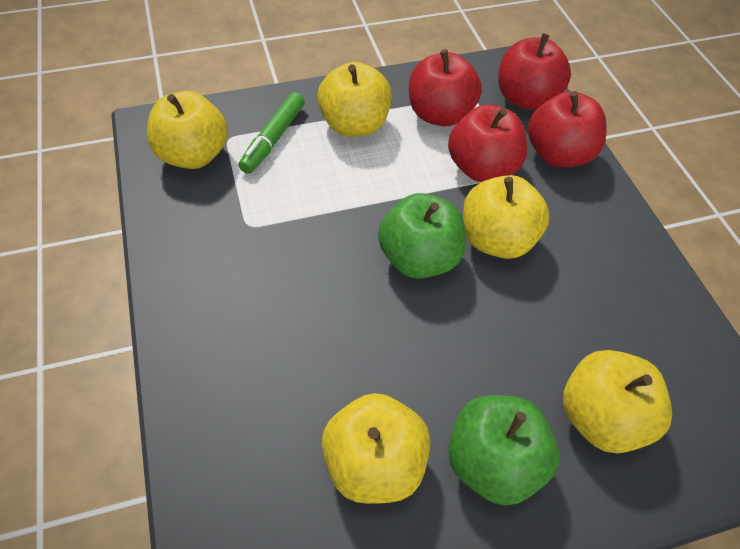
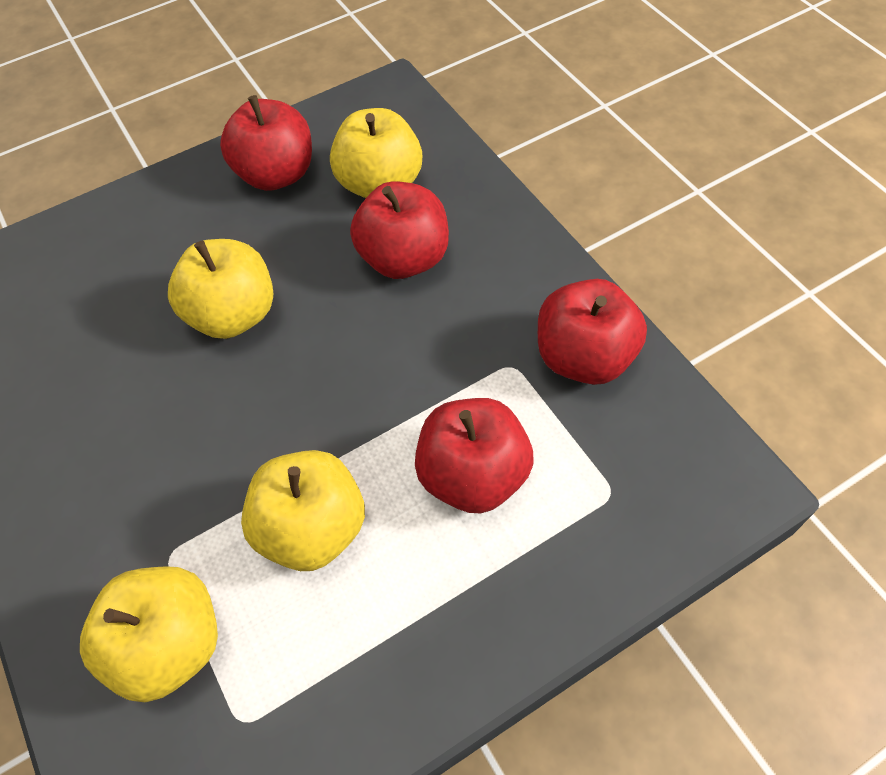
green apple: 2 -> 0
green marker: 1 -> 0
yellow apple: 5 -> 4

